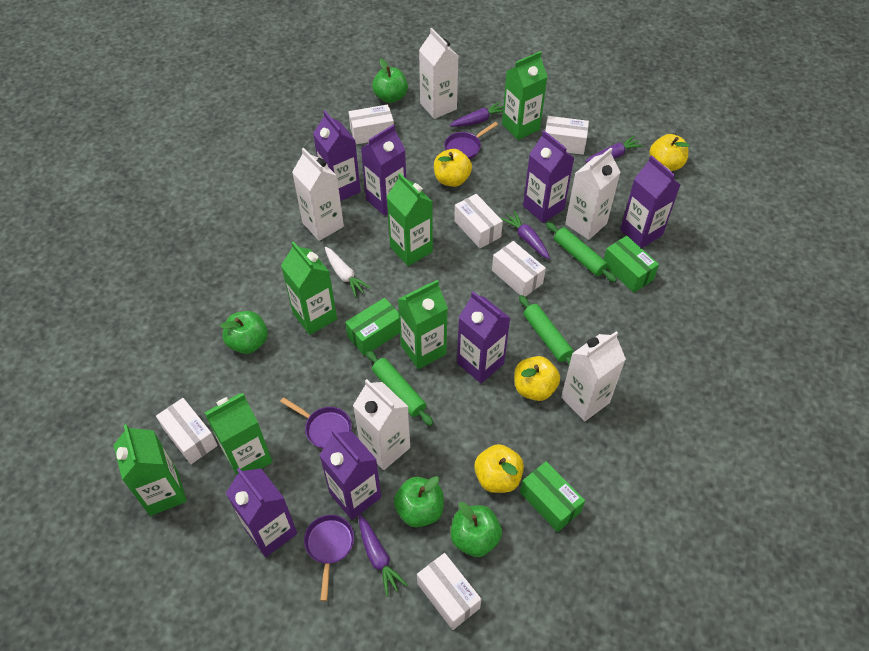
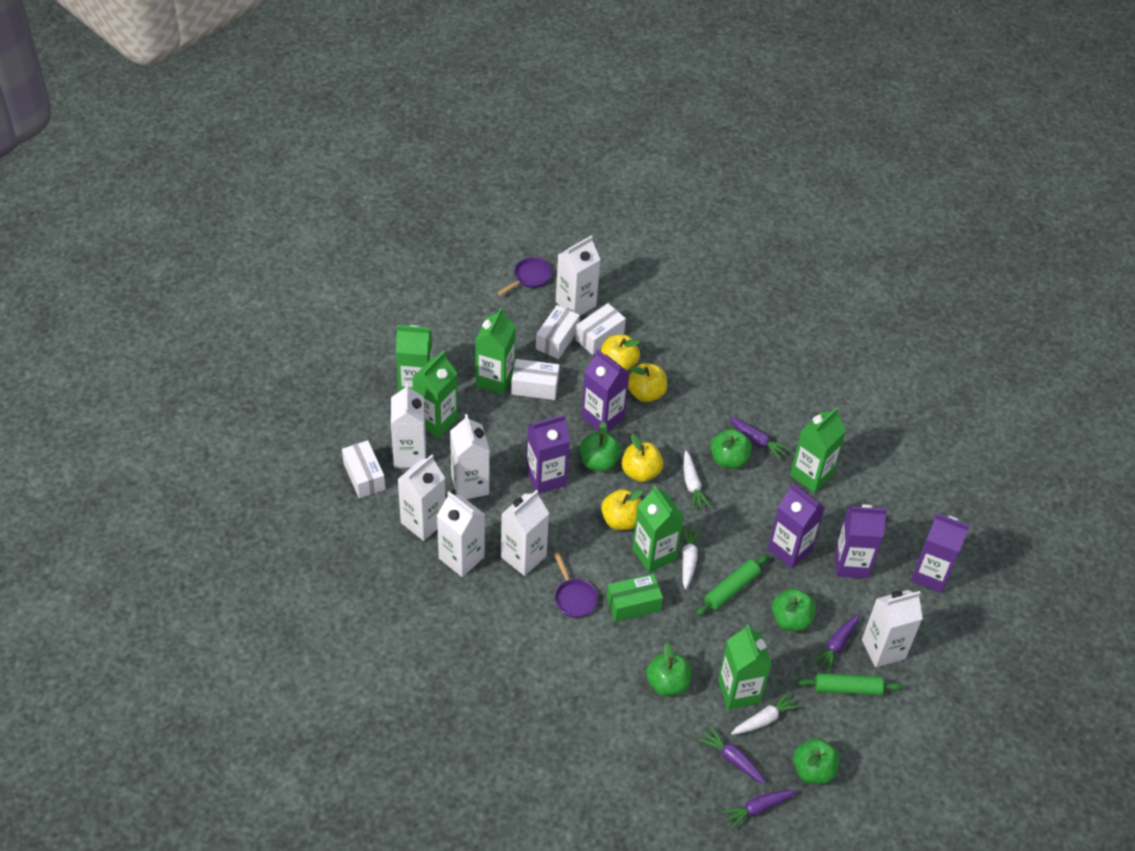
green apple: 4 -> 5
green box: 3 -> 1
green rolling pin: 3 -> 2
purple carton: 7 -> 5
purple pan: 3 -> 2
white box: 6 -> 4
white carrot: 1 -> 3
white carton: 5 -> 7

